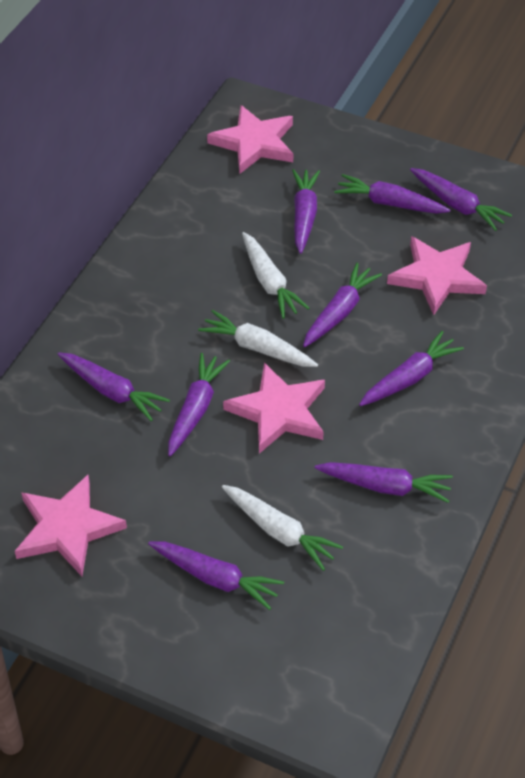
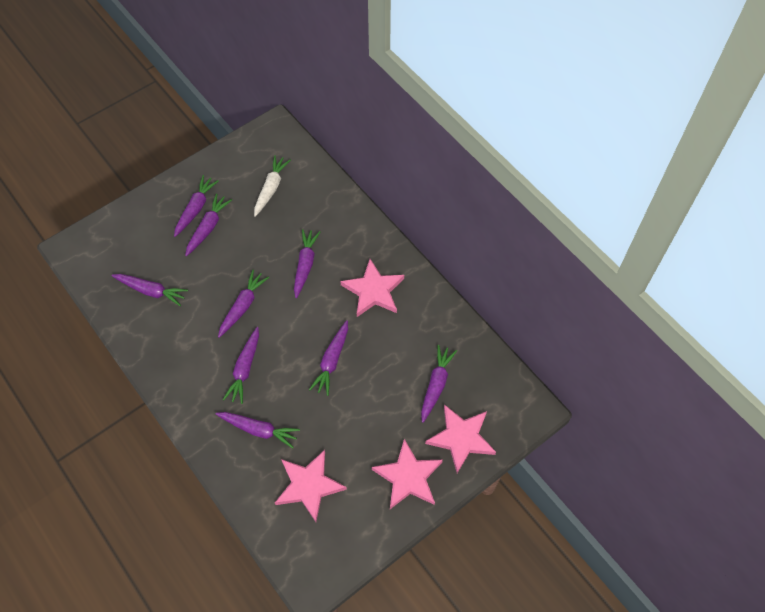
white carrot: 3 -> 1

